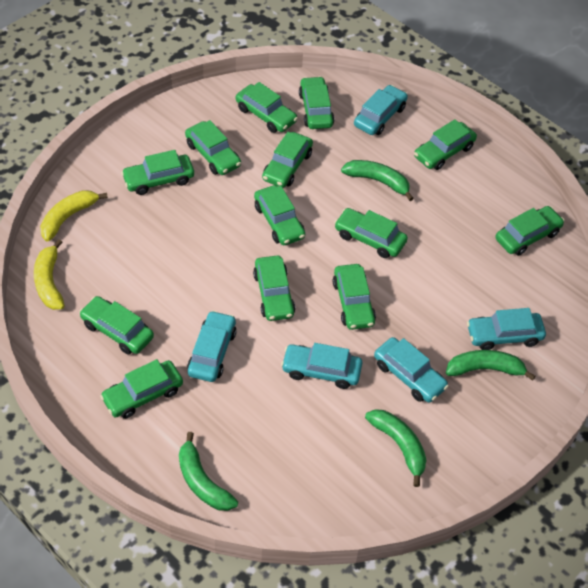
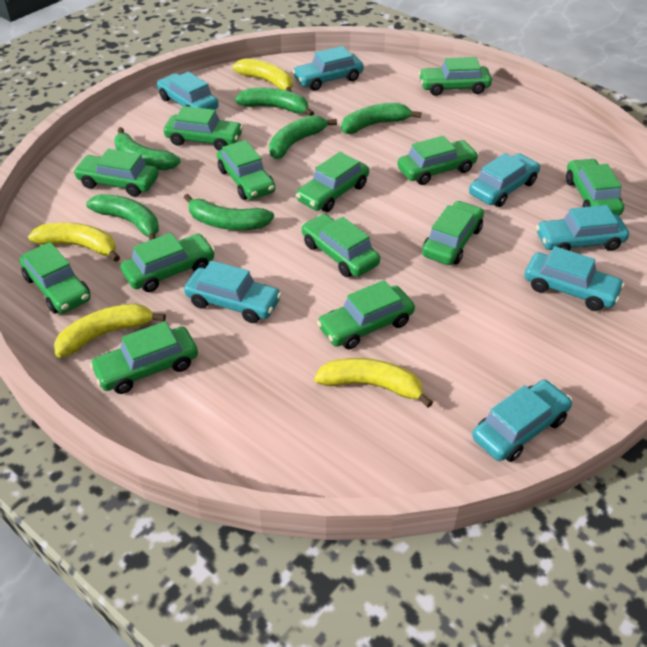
green banana: 4 -> 6
turquoise car: 5 -> 7
yellow banana: 2 -> 4

